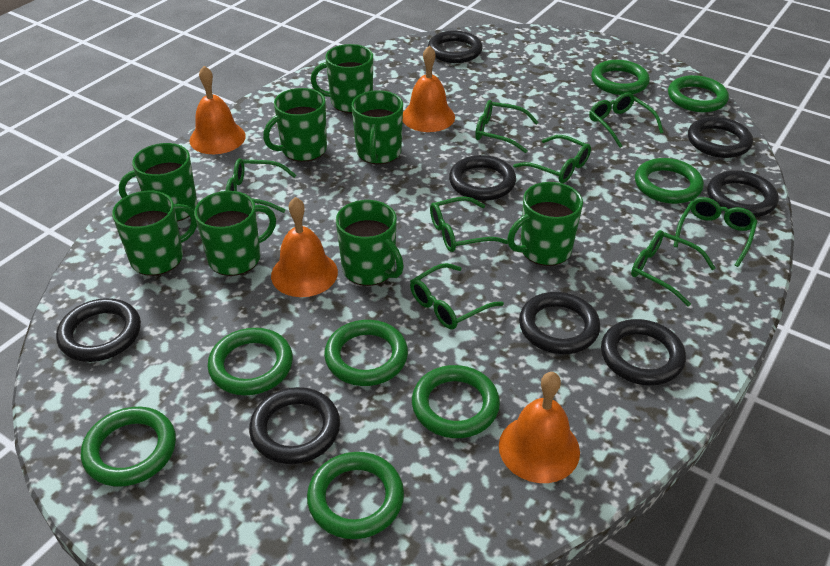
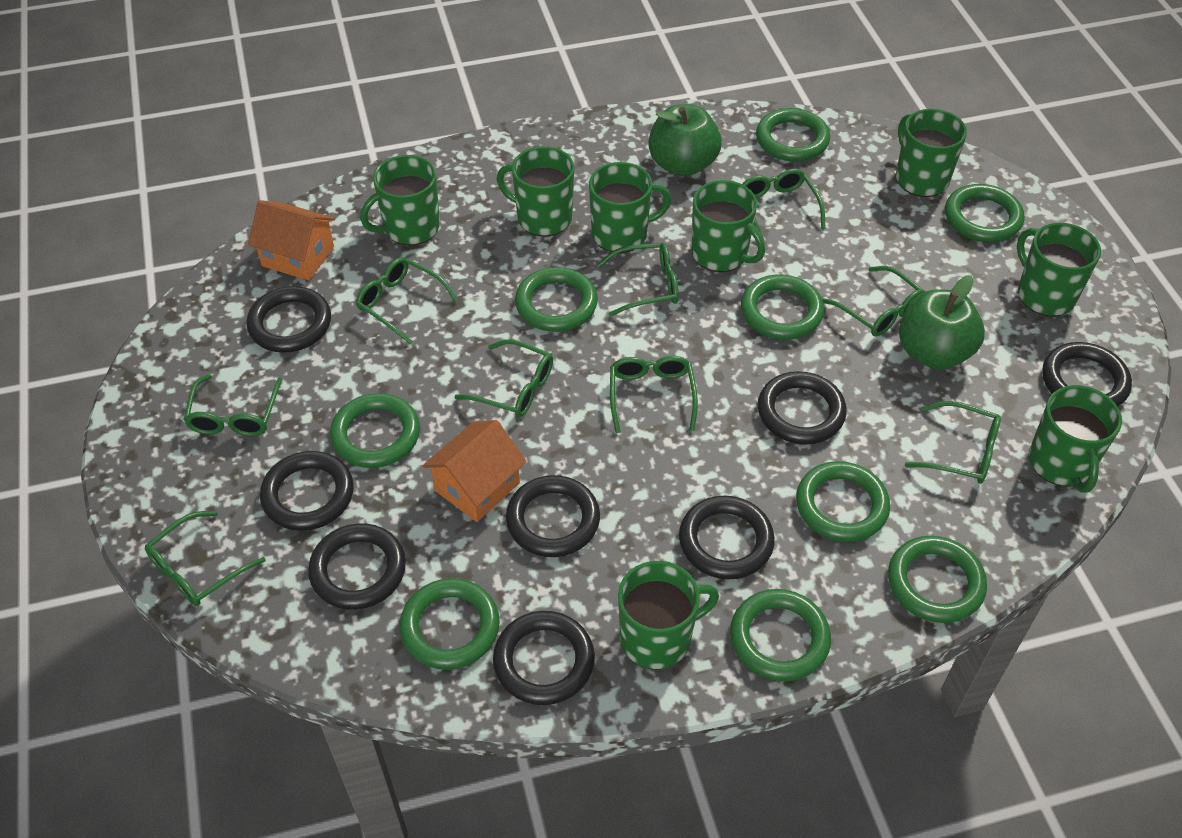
green apple: 0 -> 2
green glasses: 8 -> 9
green ring: 8 -> 9
orange bell: 4 -> 0
orange house: 0 -> 2

